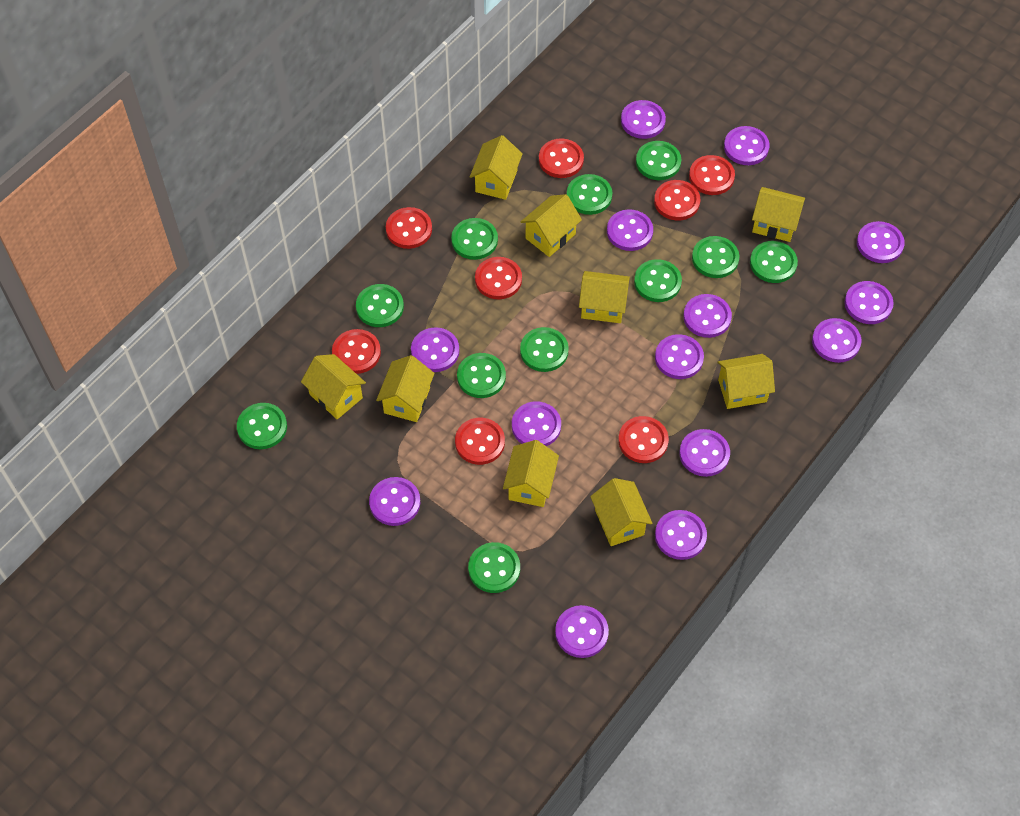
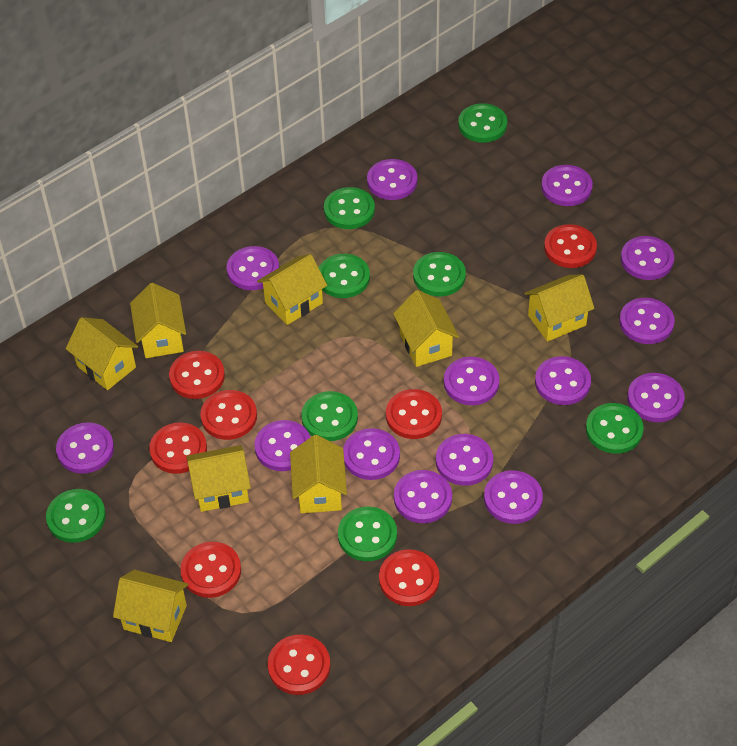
green button: 11 -> 8
yellow house: 9 -> 8

